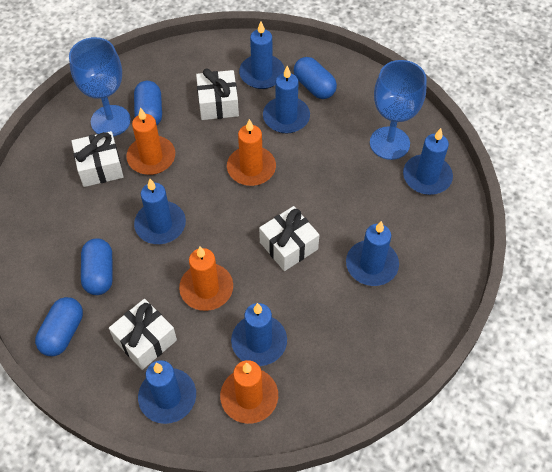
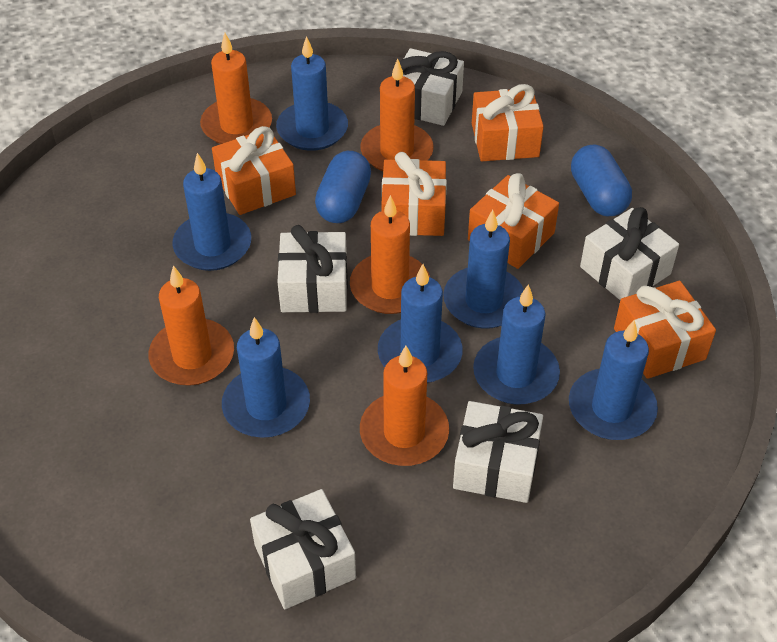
blue capsule: 4 -> 2
blue goblet: 2 -> 0
orange candle: 4 -> 5
orange gift: 0 -> 5
white gift: 4 -> 5

